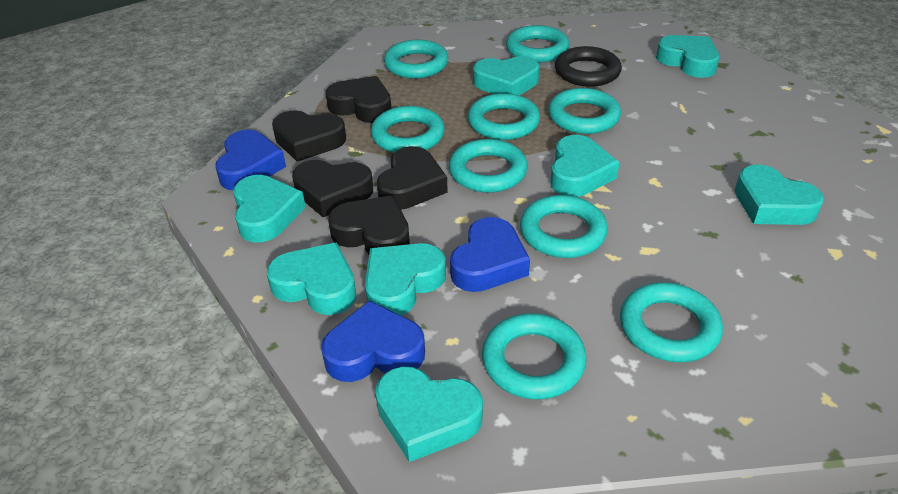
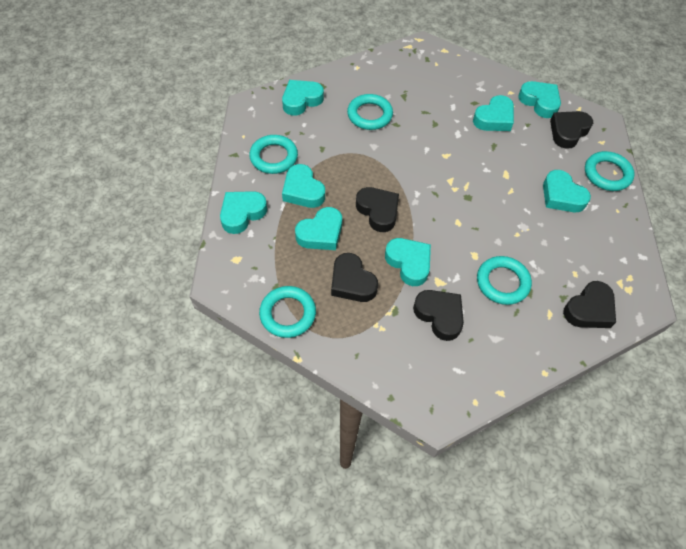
black ring: 1 -> 0
blue heart: 3 -> 0
turquoise ring: 9 -> 5

